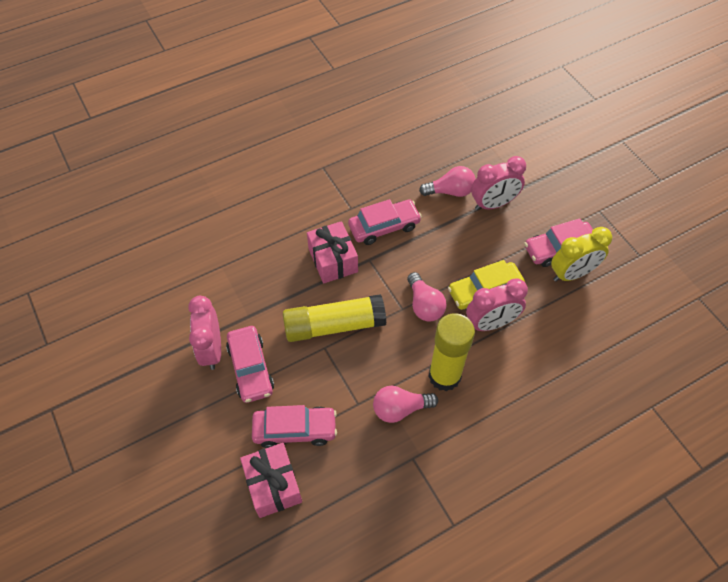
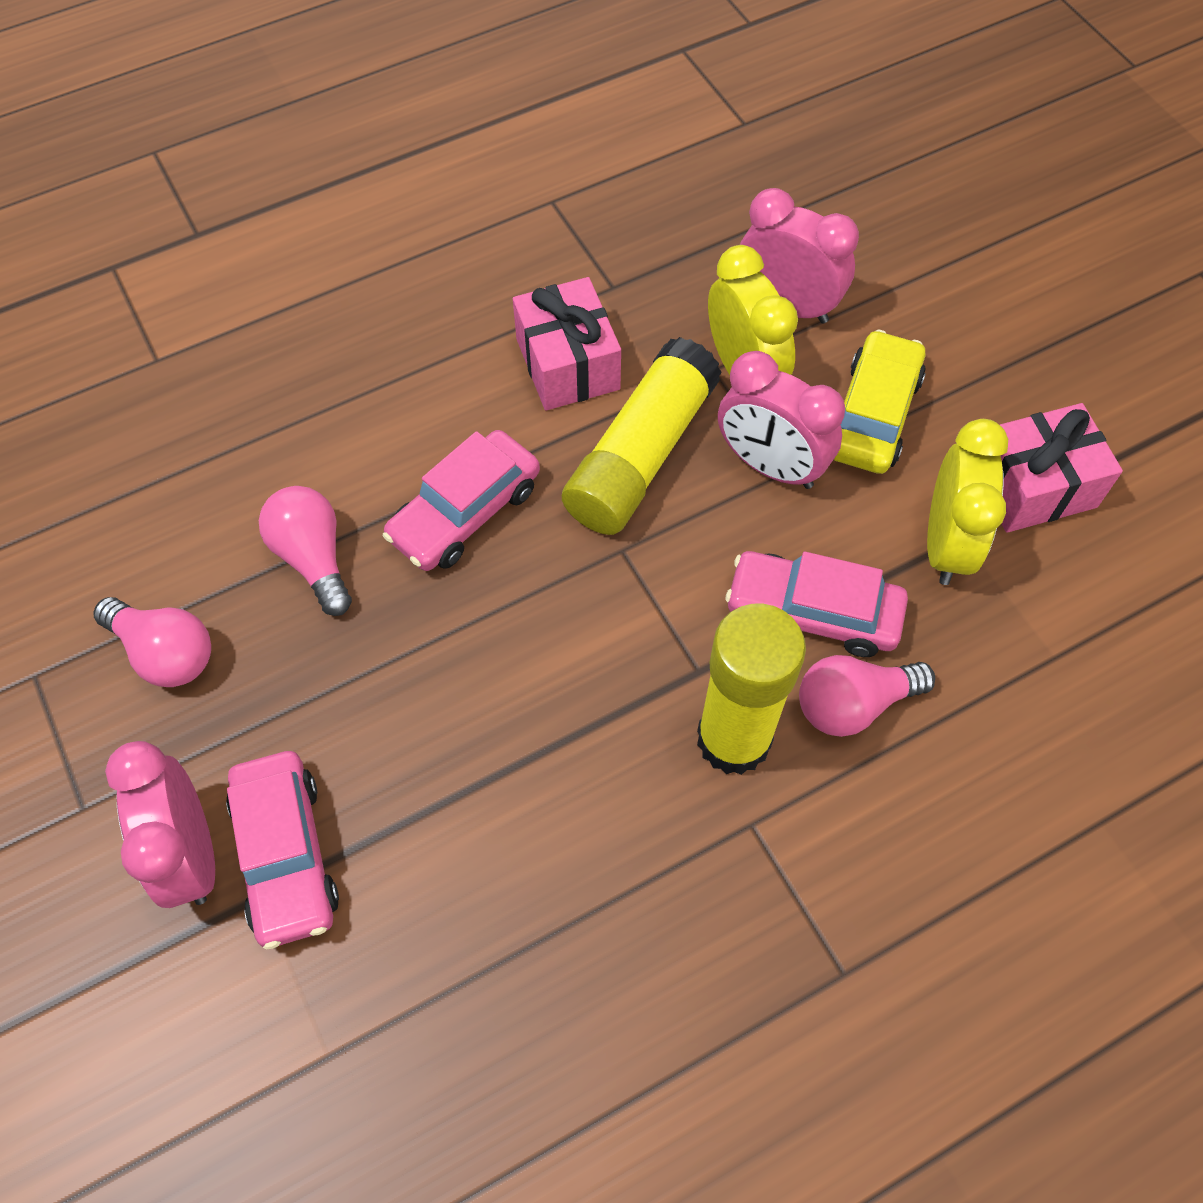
pink car: 4 -> 3
yellow clock: 1 -> 2

